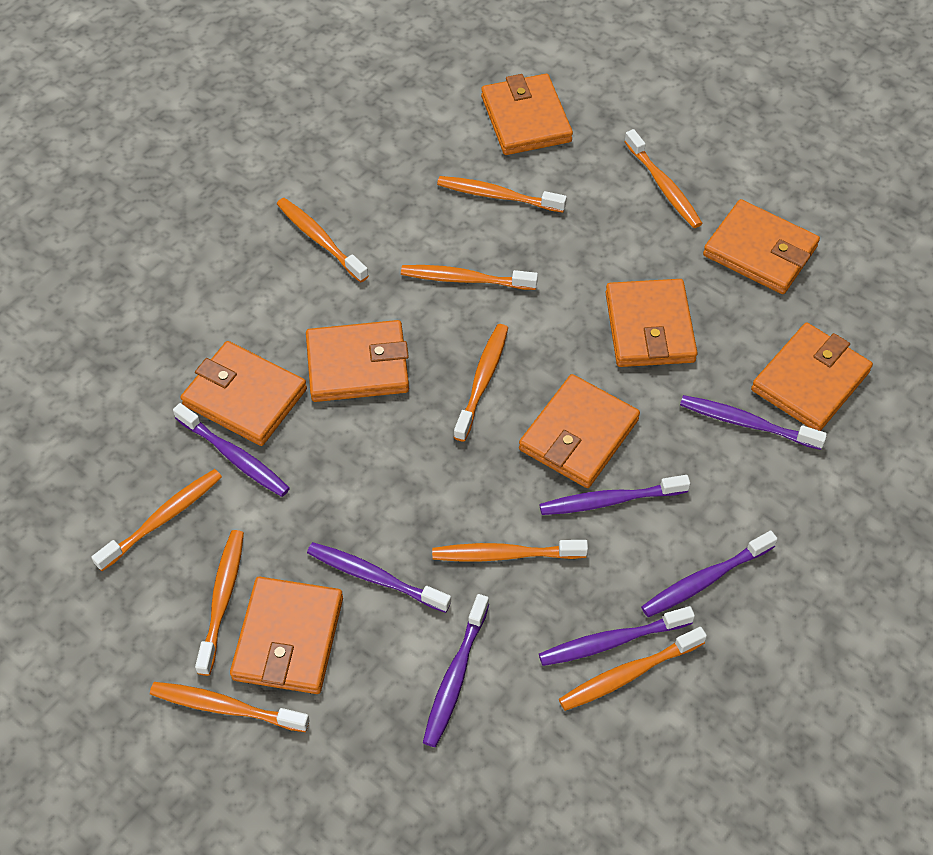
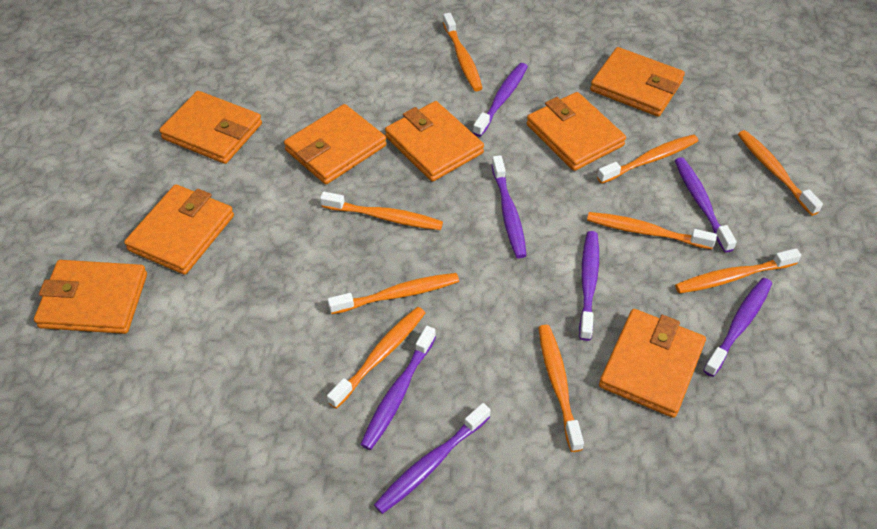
orange toothbrush: 10 -> 9

